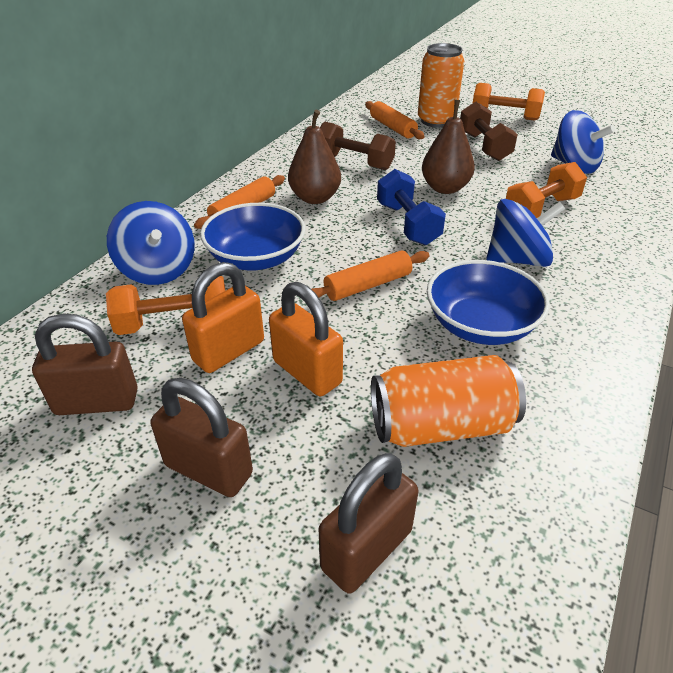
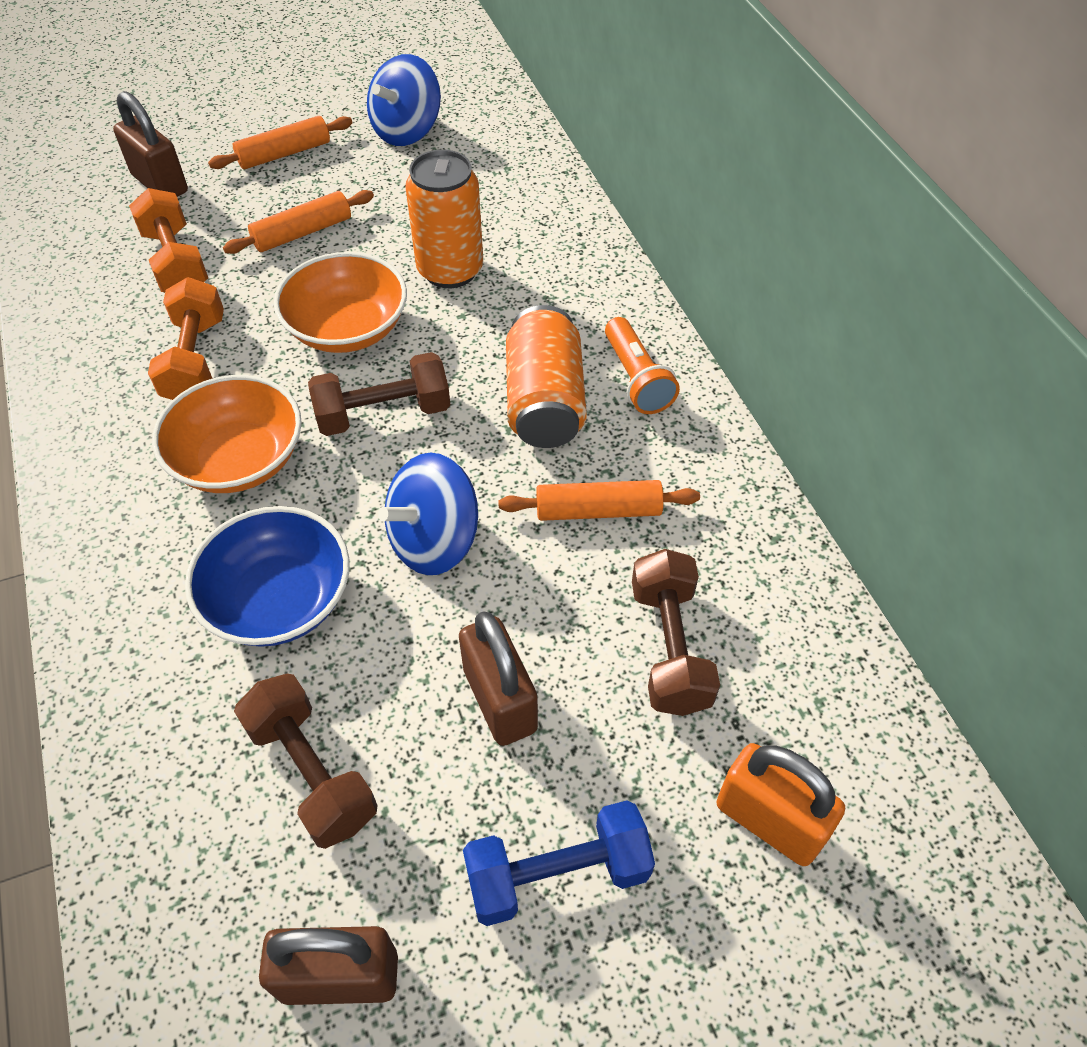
blue bowl: 2 -> 1
blue spinning top: 3 -> 2
brown dumbbell: 2 -> 3
brown pear: 2 -> 0
orange bowl: 0 -> 2
orange dumbbell: 3 -> 2
orange flashlight: 0 -> 1
orange padlock: 2 -> 1

